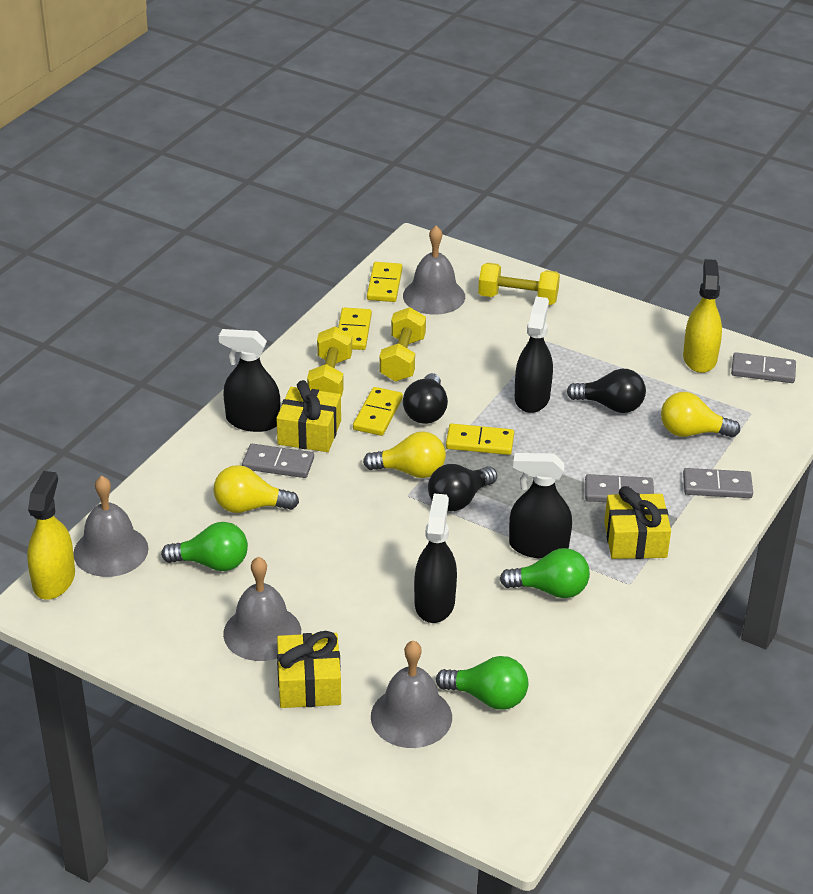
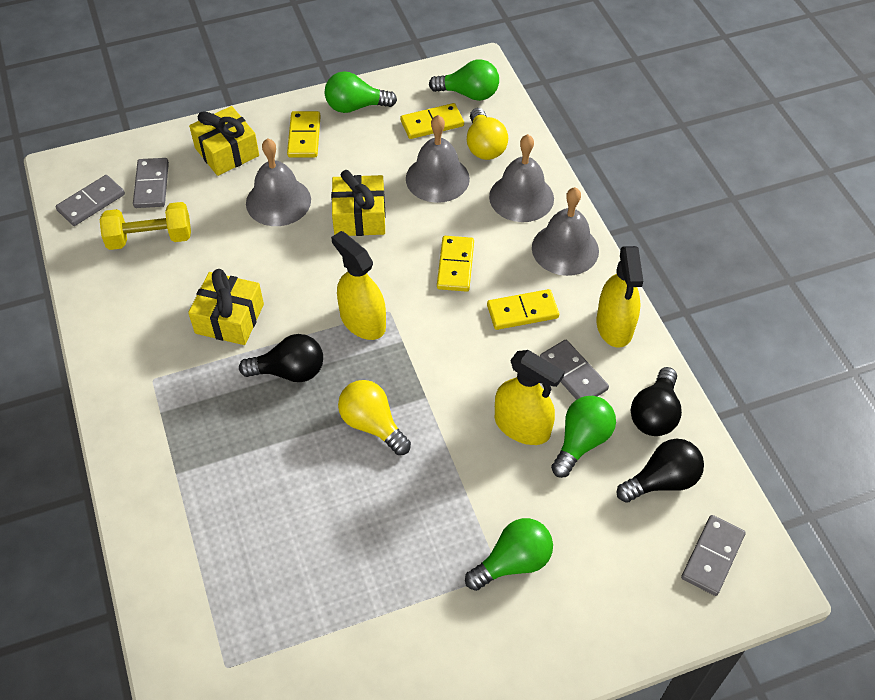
black spray bottle: 4 -> 0
green light bulb: 3 -> 4
yellow dumbbell: 3 -> 1
yellow light bulb: 3 -> 2
yellow spray bottle: 2 -> 3

